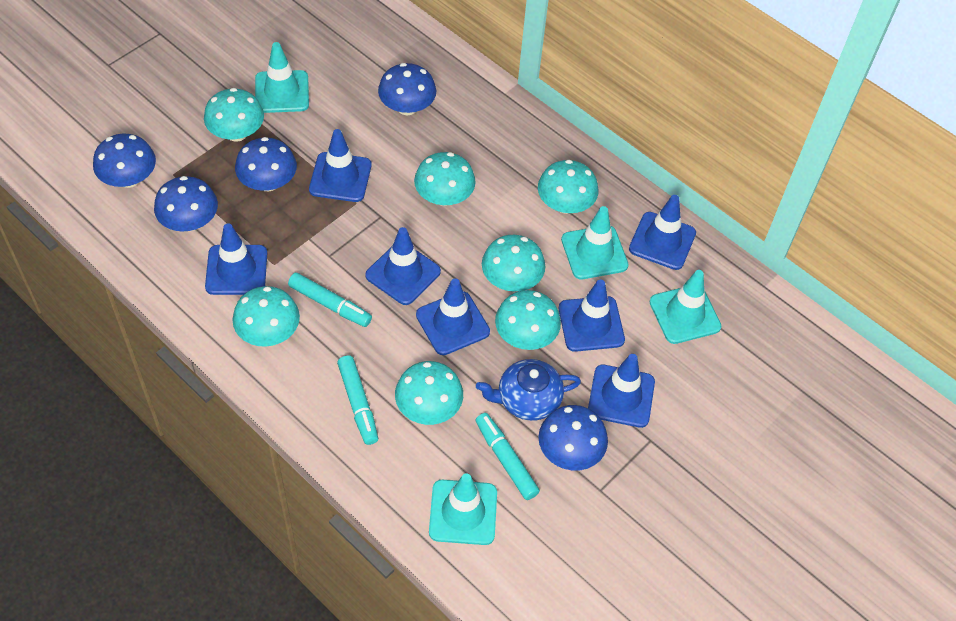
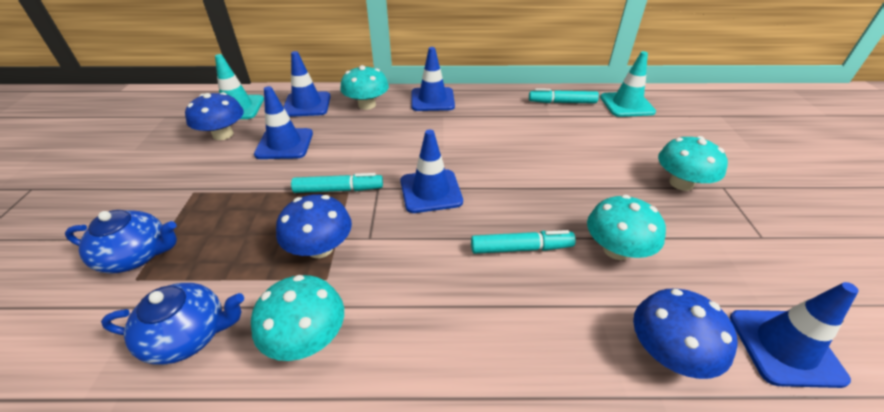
blue mushroom: 5 -> 3
blue teapot: 1 -> 2
blue traffic cone: 7 -> 5
turquoise mushroom: 7 -> 4
turquoise traffic cone: 4 -> 2

